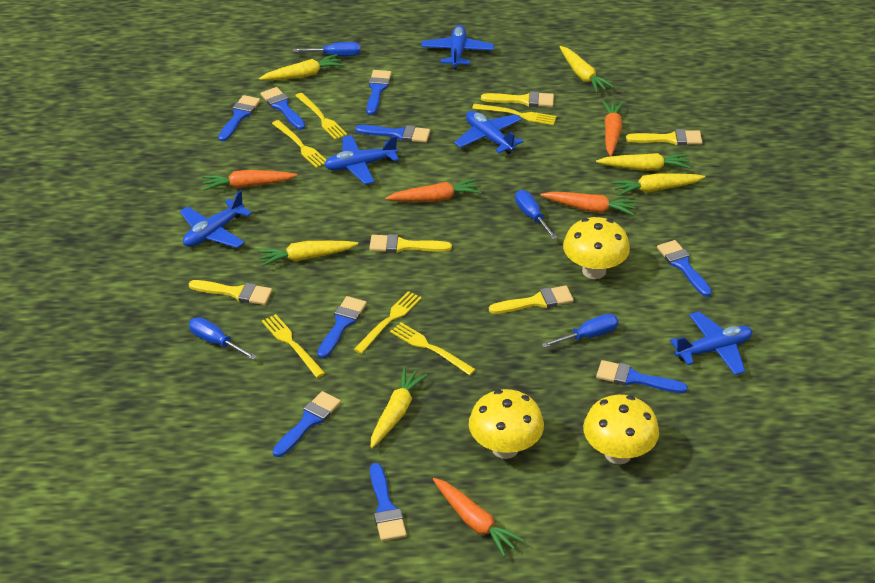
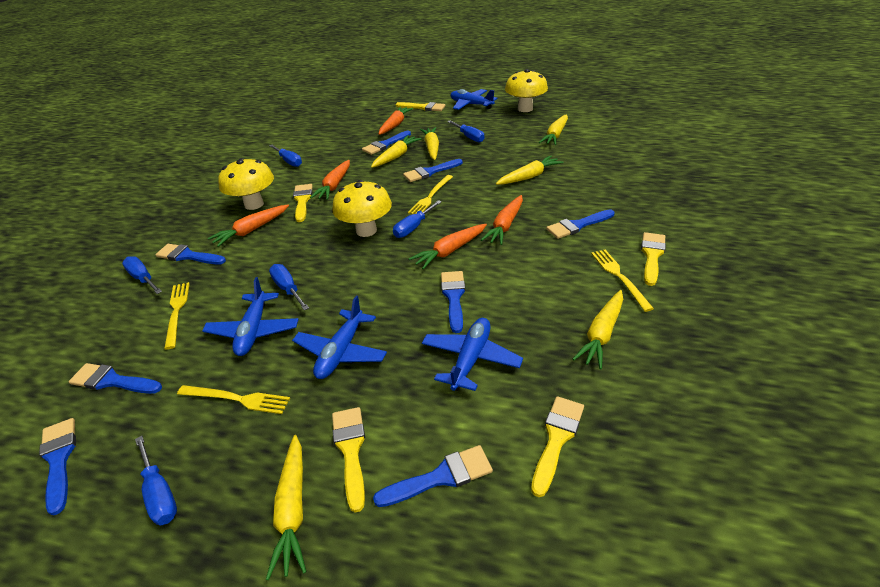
blue brush: 9 -> 8
blue plane: 5 -> 4
blue screwdriver: 4 -> 6
yellow fork: 6 -> 4

